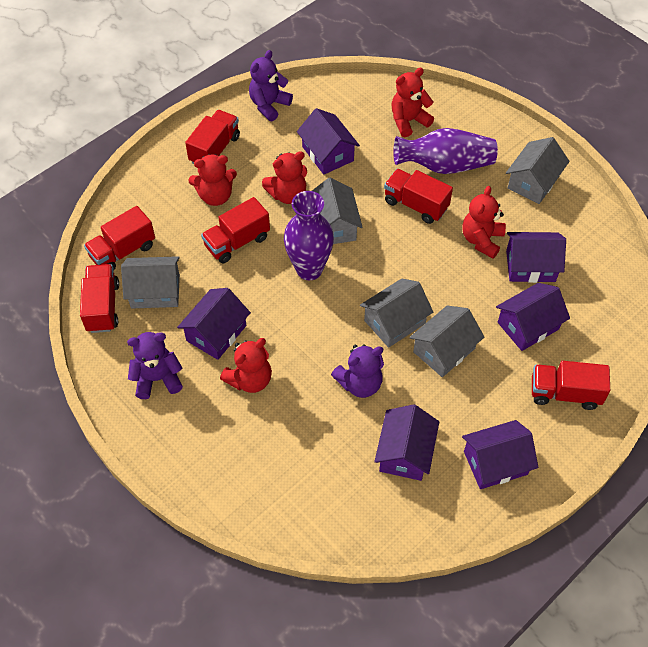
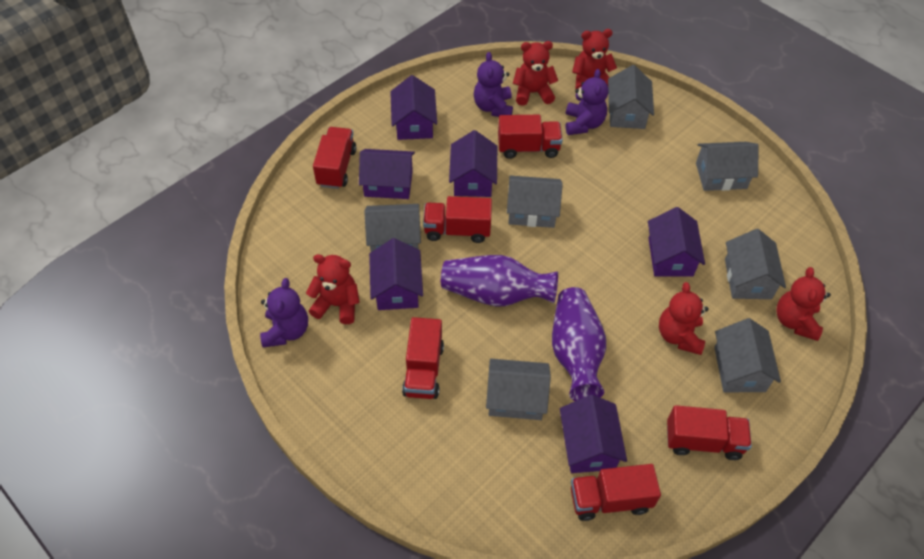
grey house: 5 -> 7

